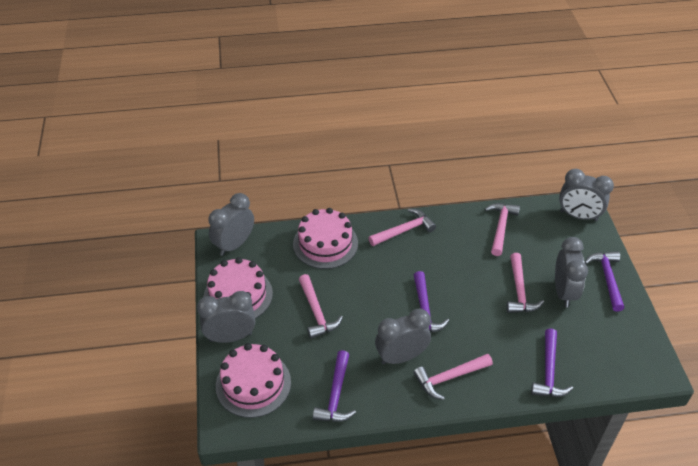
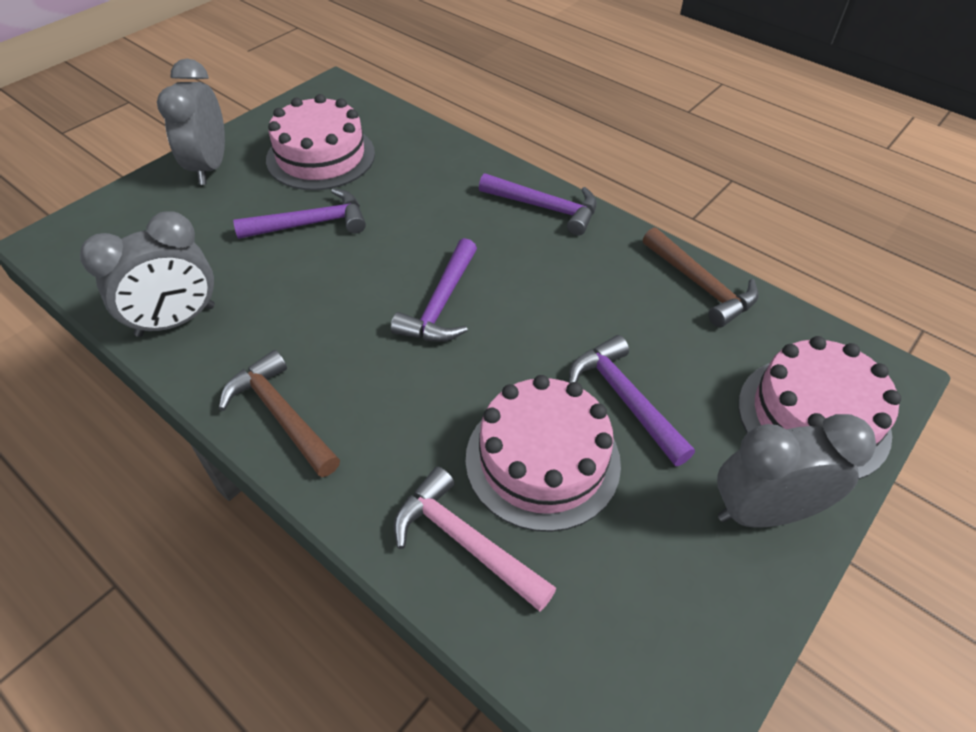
brown hammer: 0 -> 2
grey clock: 5 -> 3
pink hammer: 5 -> 1

